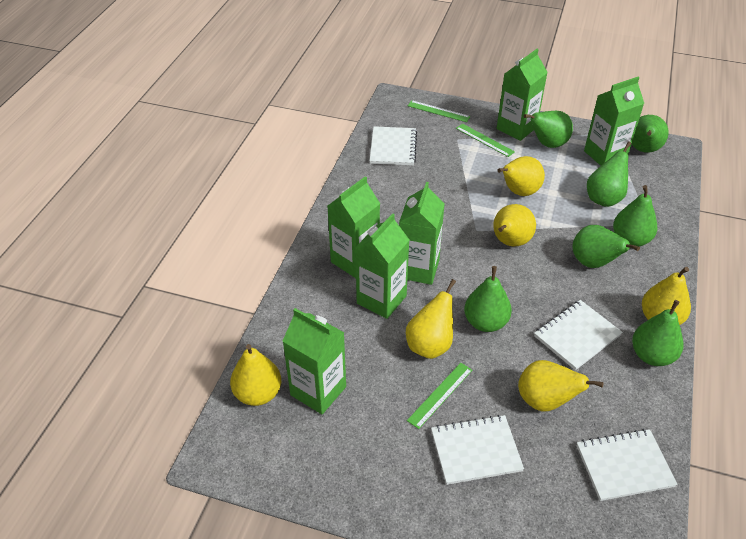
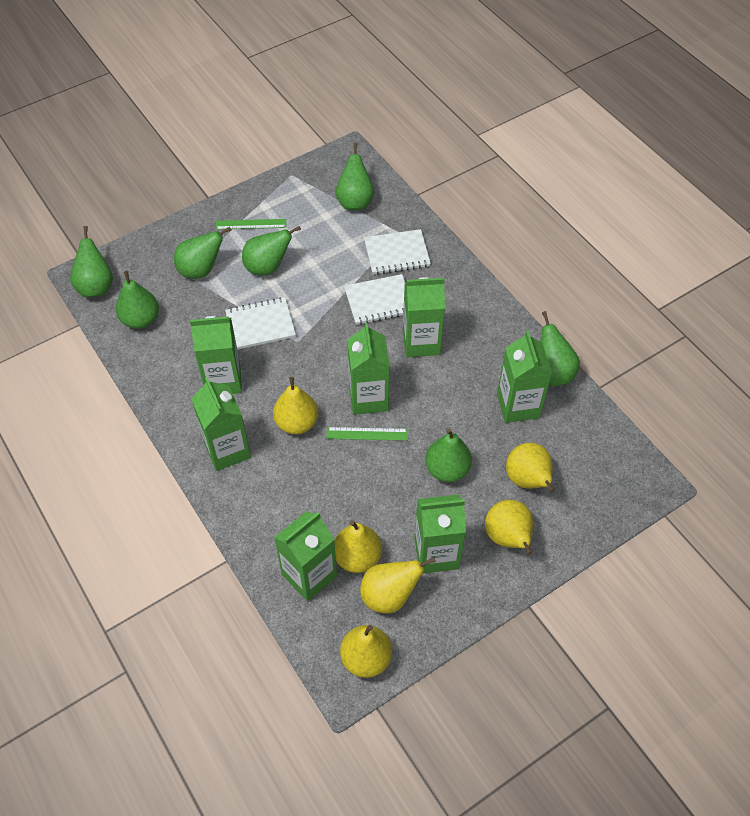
green carton: 6 -> 7
green ruler: 3 -> 2
white notebook: 4 -> 3

